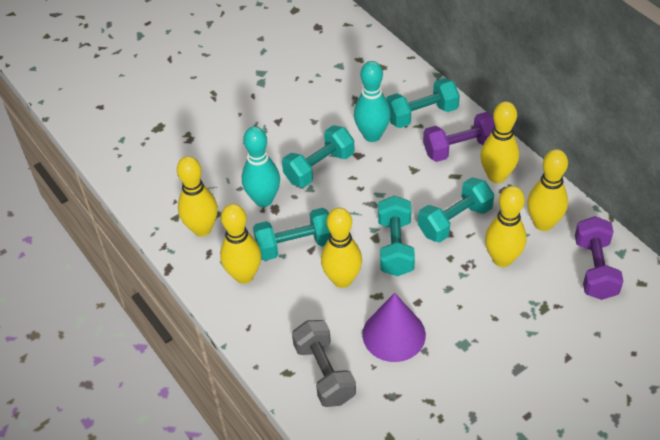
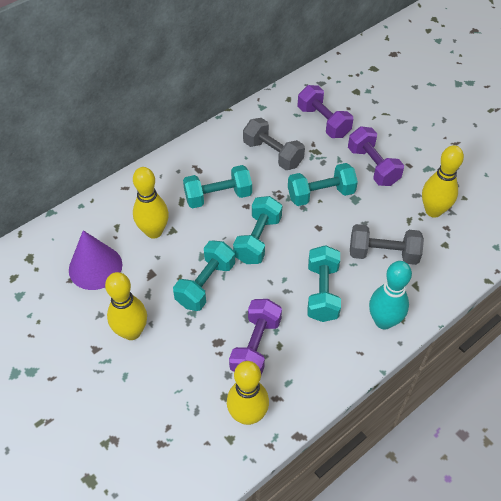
grey dumbbell: 1 -> 2
purple dumbbell: 2 -> 3
turquoise bowling pin: 2 -> 1
yellow bowling pin: 6 -> 4

